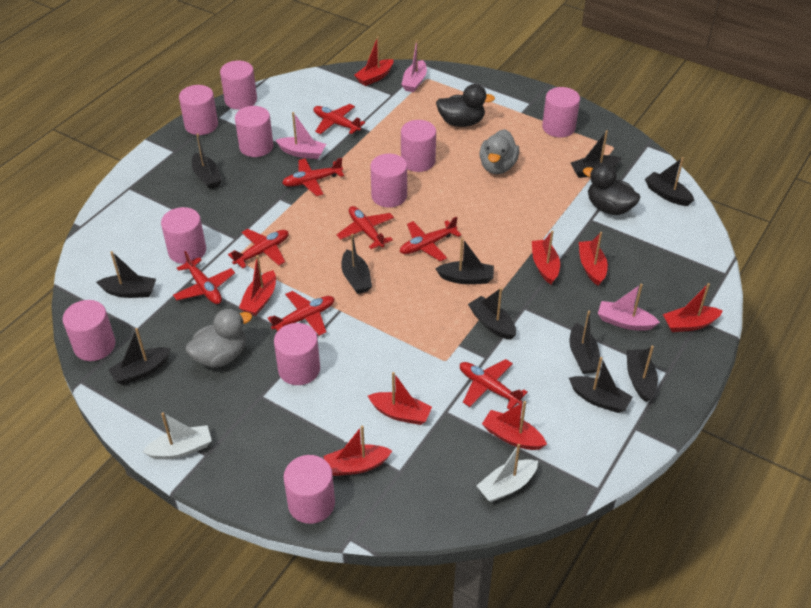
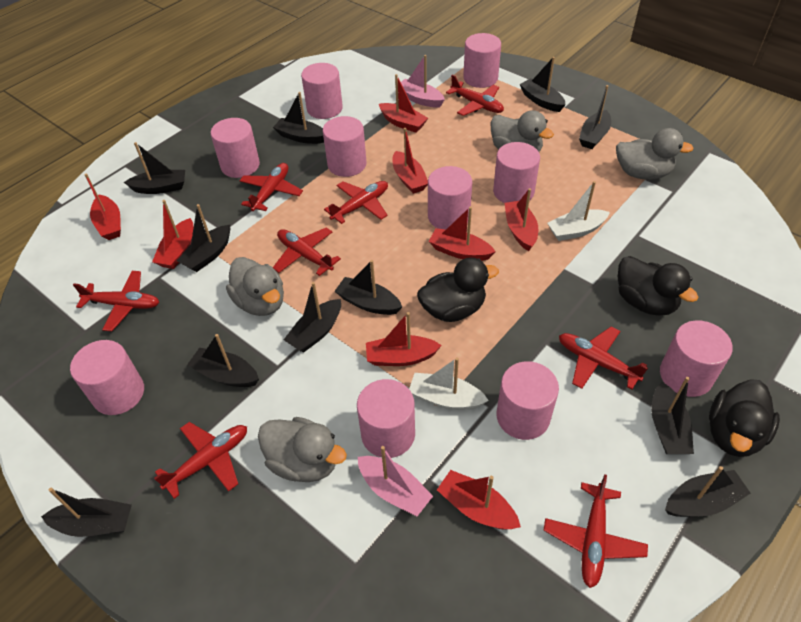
black duck: 2 -> 3
grey duck: 2 -> 4
pink boat: 3 -> 2

